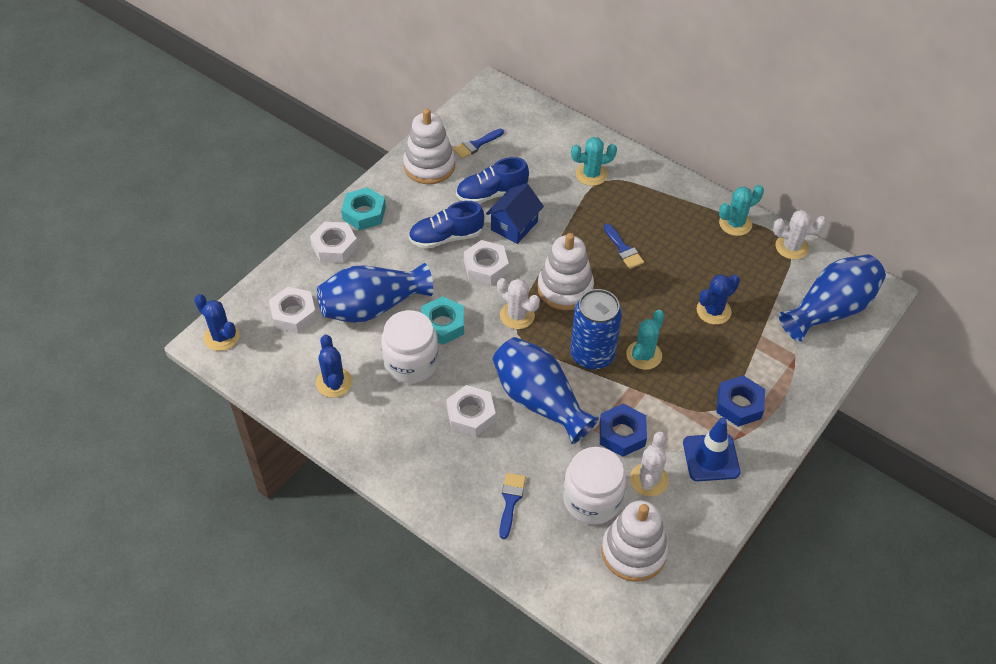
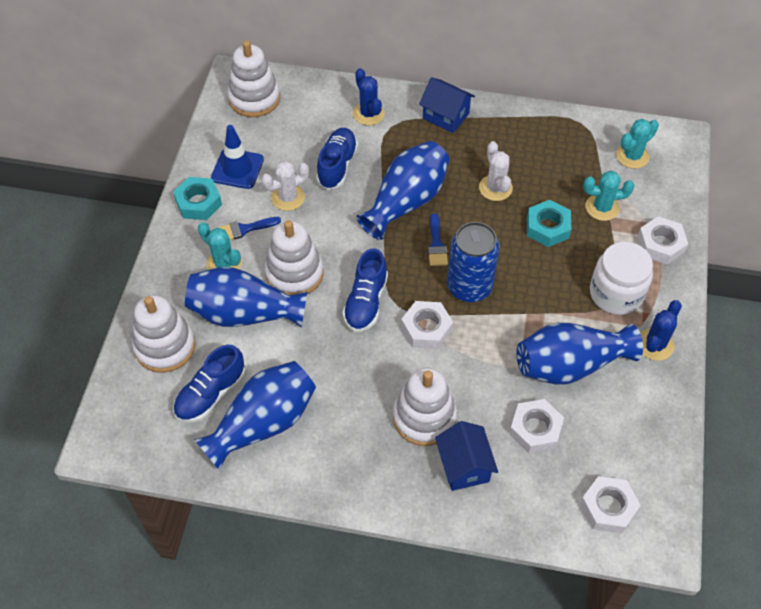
blue brush: 3 -> 2
blue cactus: 3 -> 2
blue house: 1 -> 2
blue nut: 2 -> 0
blue shoe: 2 -> 3
blue vase: 3 -> 4
white cactus: 3 -> 2
white jar: 2 -> 1
white stacking toy: 3 -> 4

